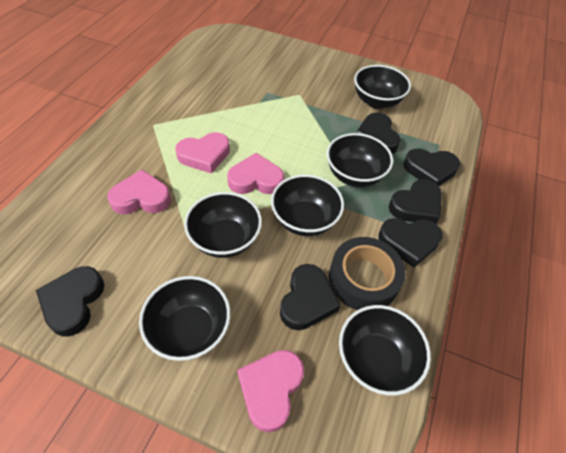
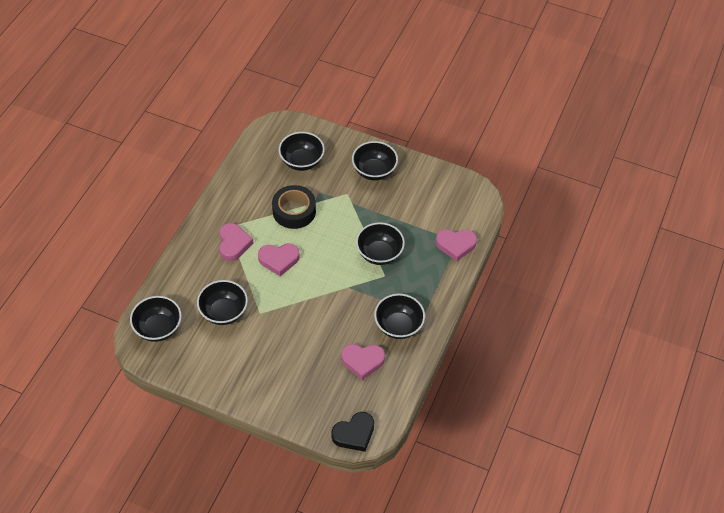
black heart: 6 -> 1

